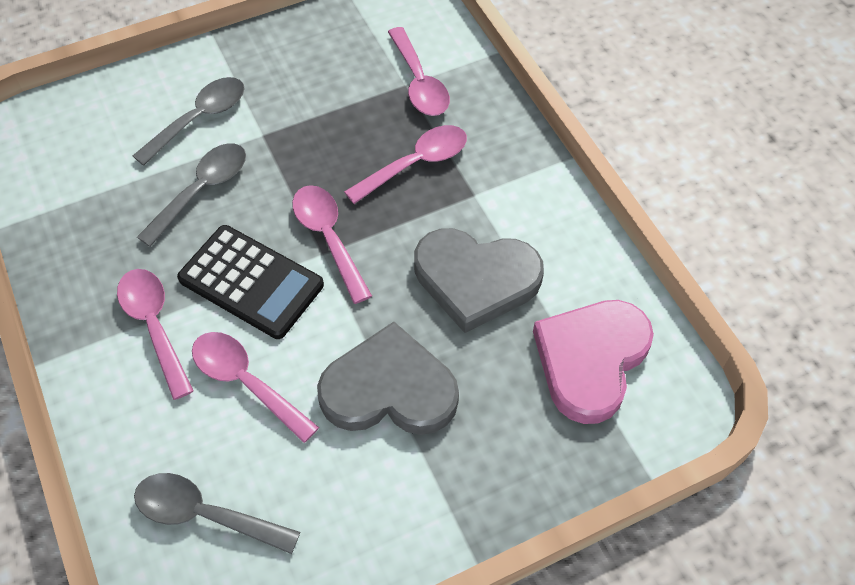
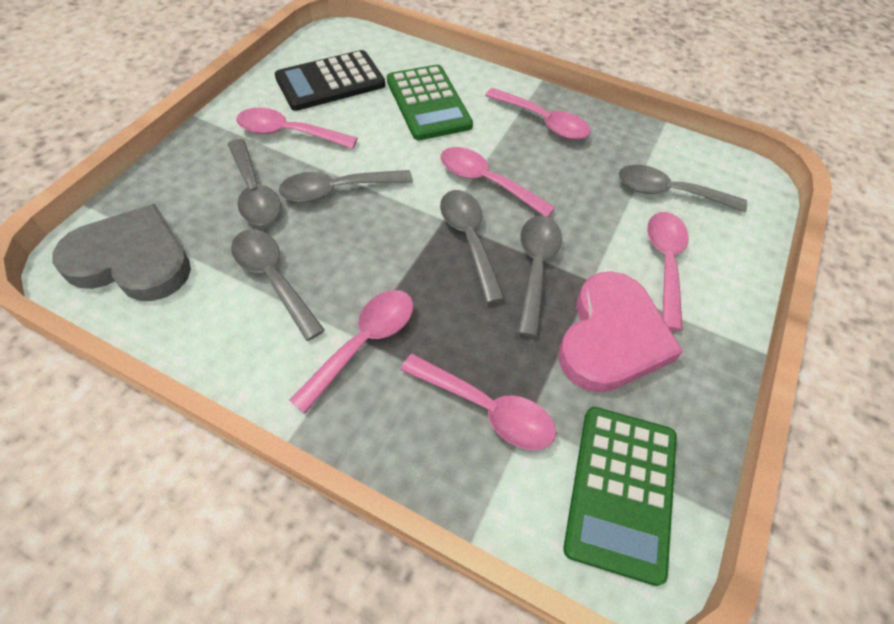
green calculator: 0 -> 2
grey heart: 2 -> 1
grey spoon: 3 -> 6
pink spoon: 5 -> 6

